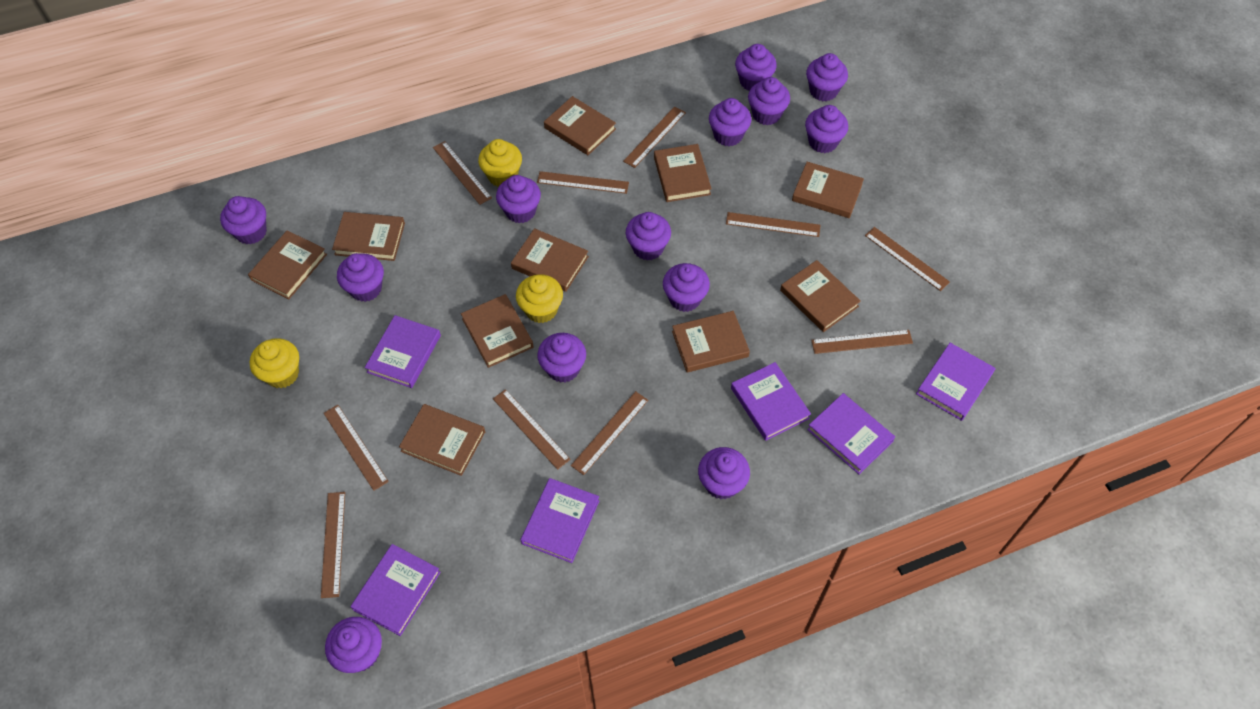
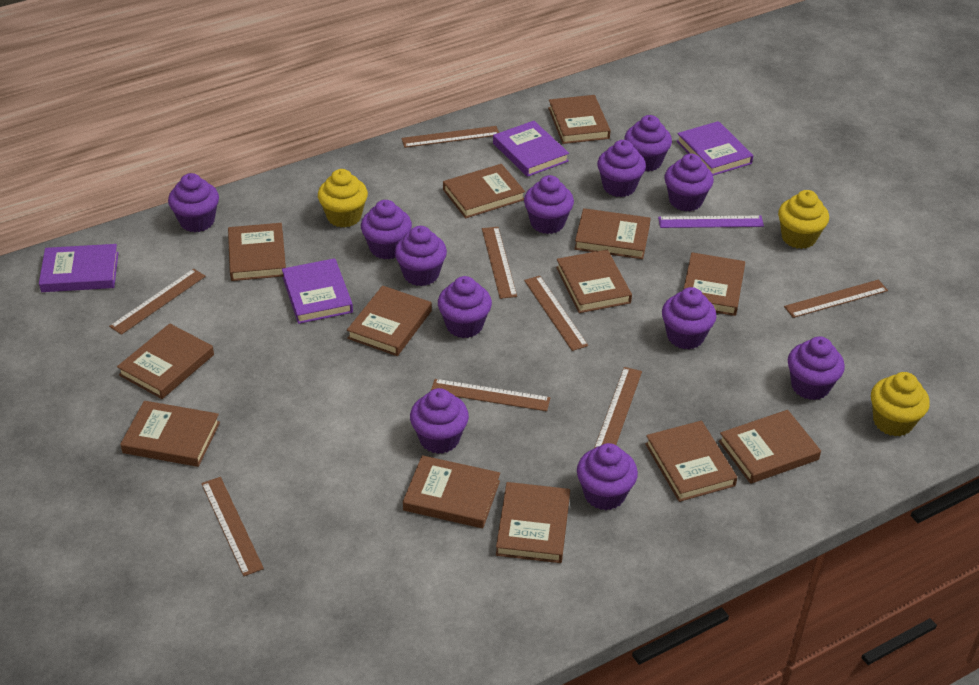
brown book: 10 -> 13
brown ruler: 10 -> 8
purple book: 6 -> 4
purple cupcake: 13 -> 12
purple ruler: 0 -> 1

